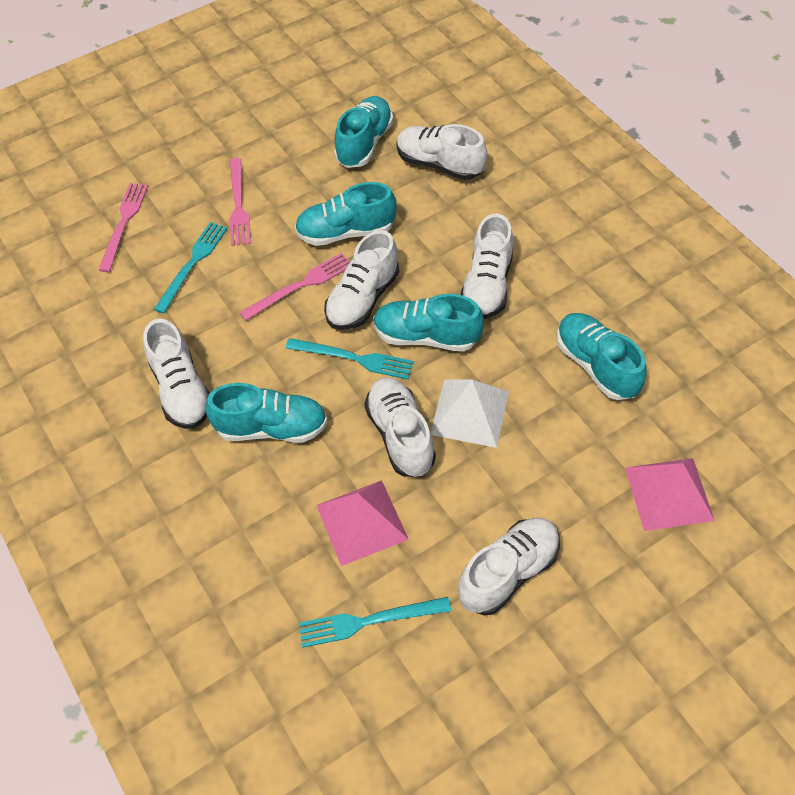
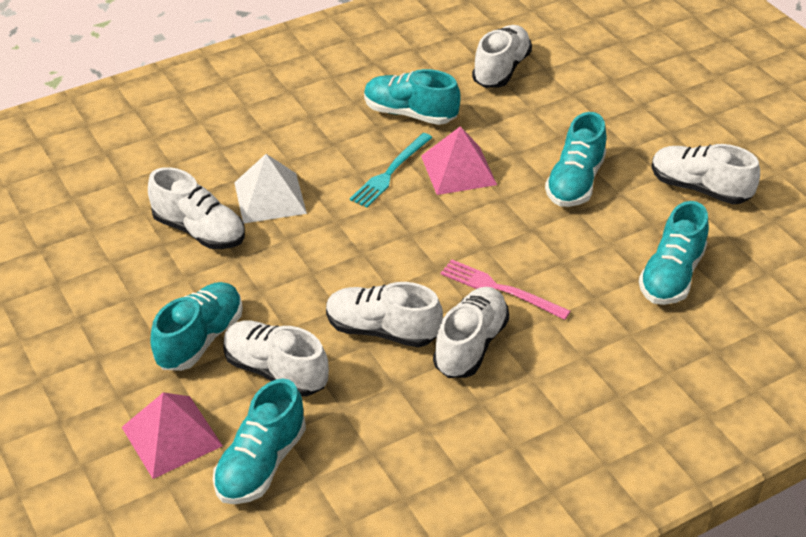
pink fork: 3 -> 1
turquoise fork: 3 -> 1

